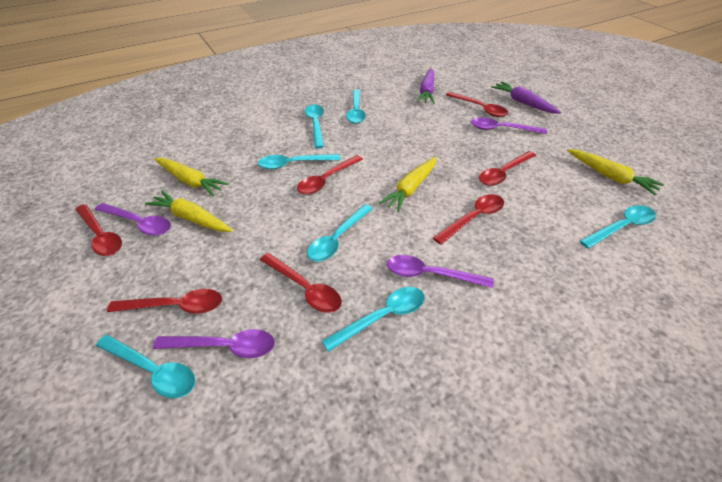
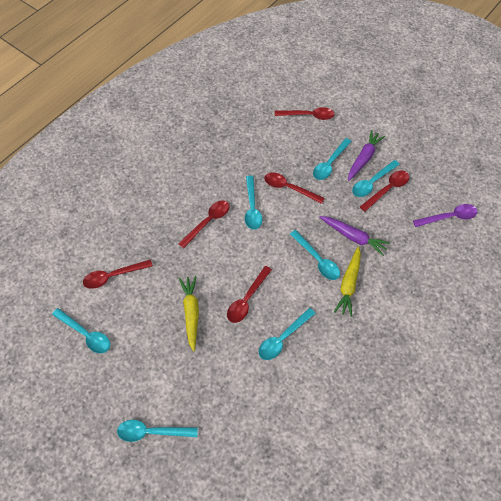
purple spoon: 4 -> 1
red spoon: 7 -> 6
yellow carrot: 4 -> 2

